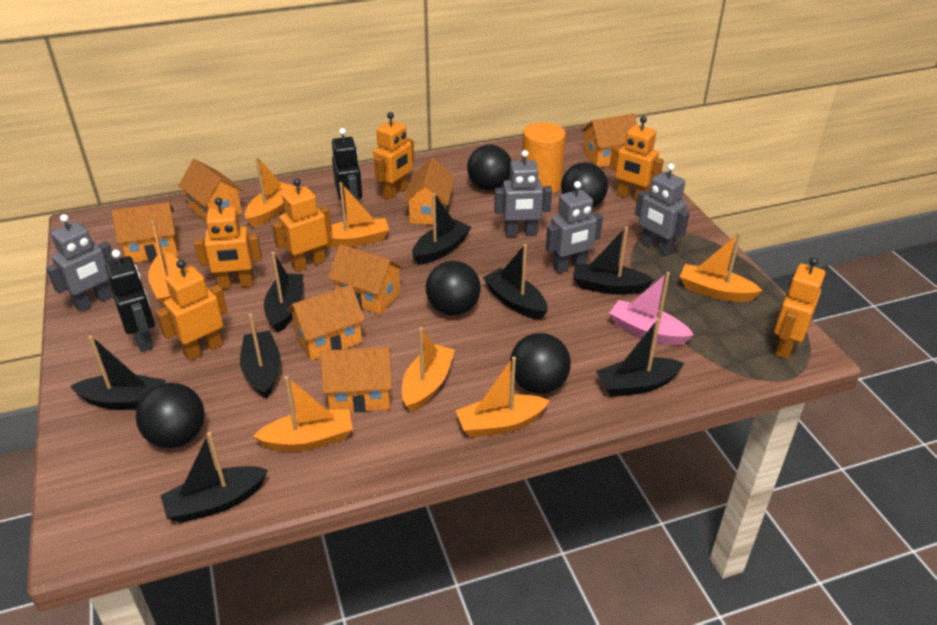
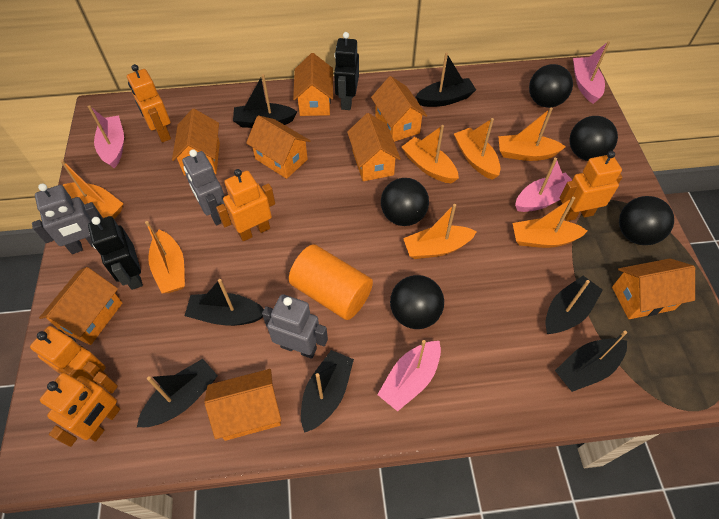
black boat: 8 -> 7
grey robot: 4 -> 3
orange house: 7 -> 8
orange robot: 6 -> 5
pink boat: 1 -> 4

